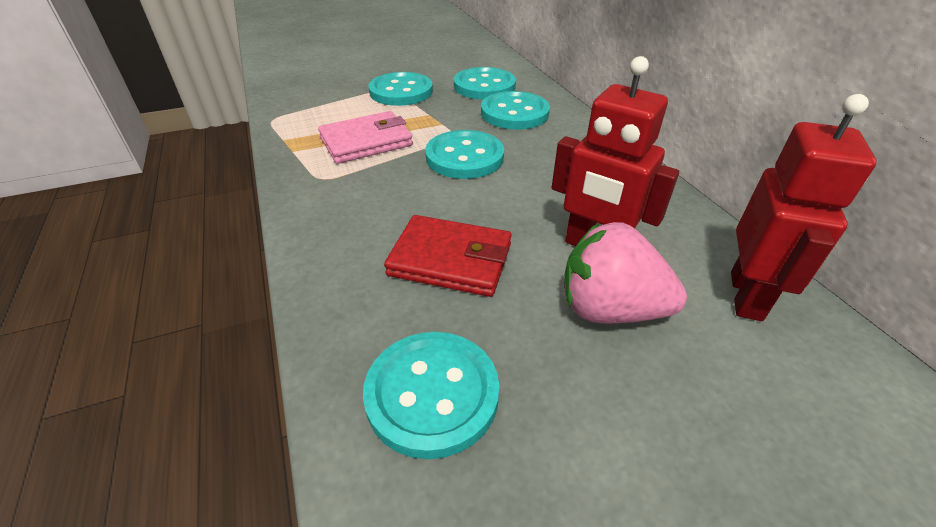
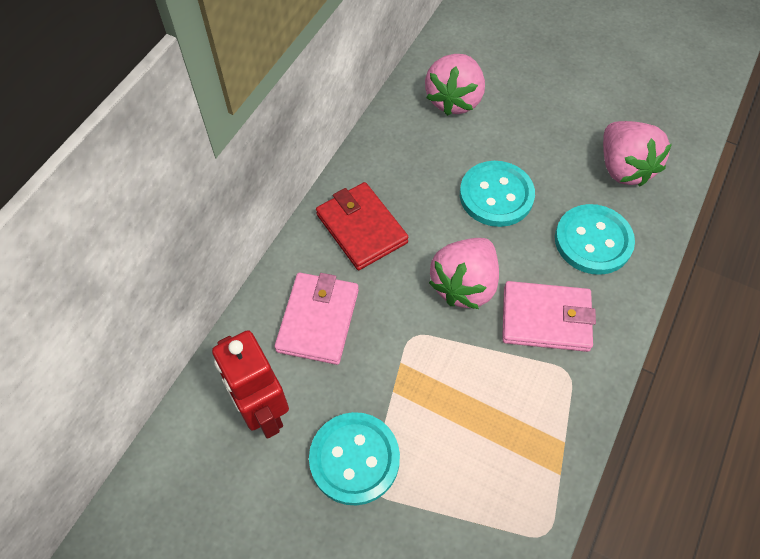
pink strawberry: 1 -> 3
pink wallet: 1 -> 2
red robot: 2 -> 1
turquoise button: 5 -> 3

